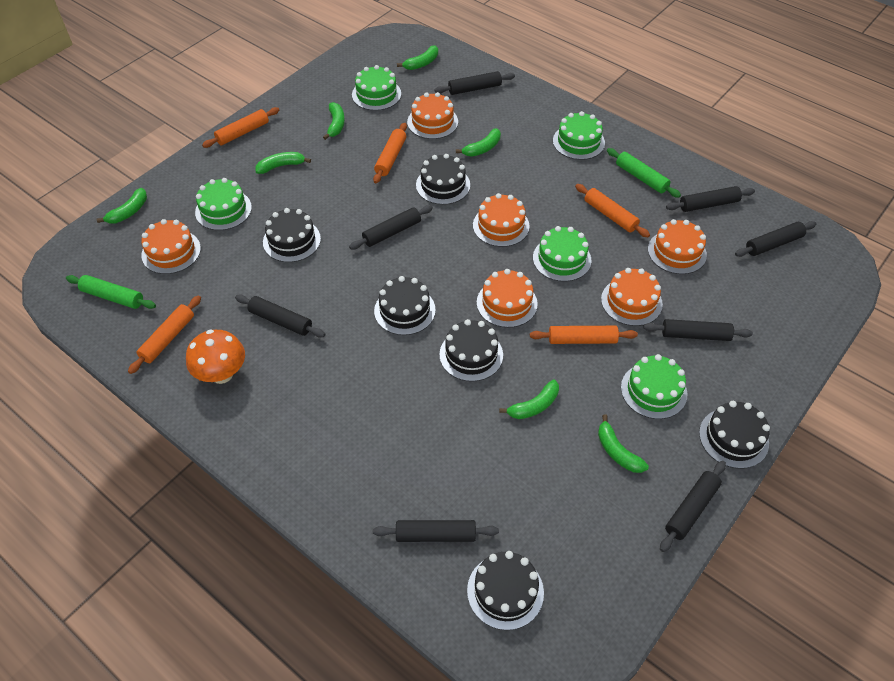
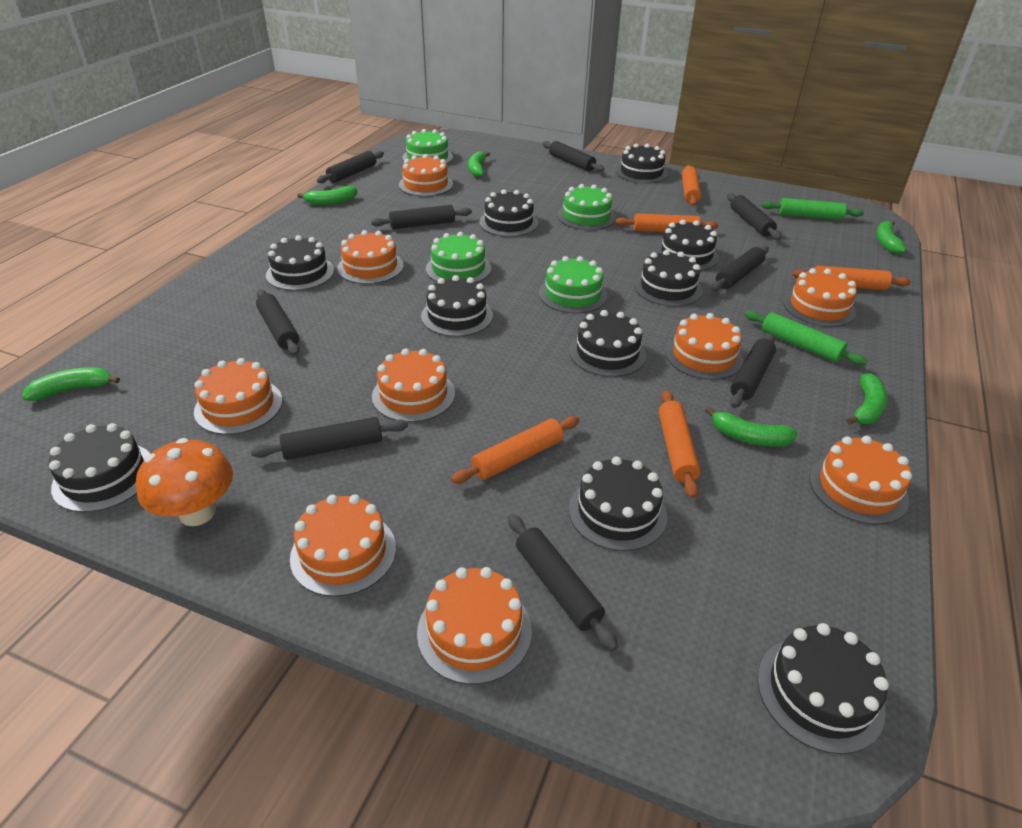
black cake: 6 -> 10
black rolling pin: 8 -> 9
green banana: 7 -> 6
green cake: 5 -> 4
orange cake: 6 -> 9

